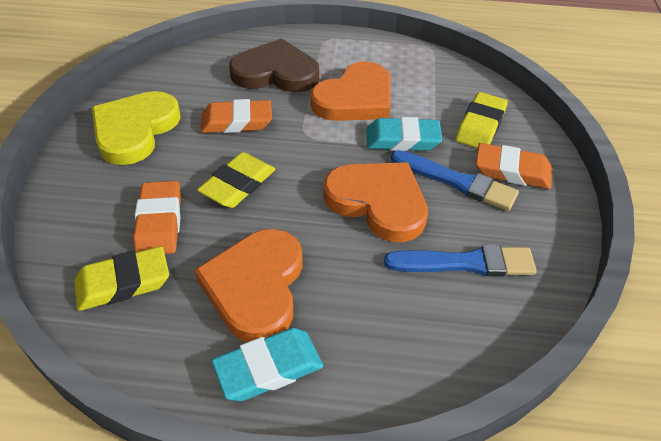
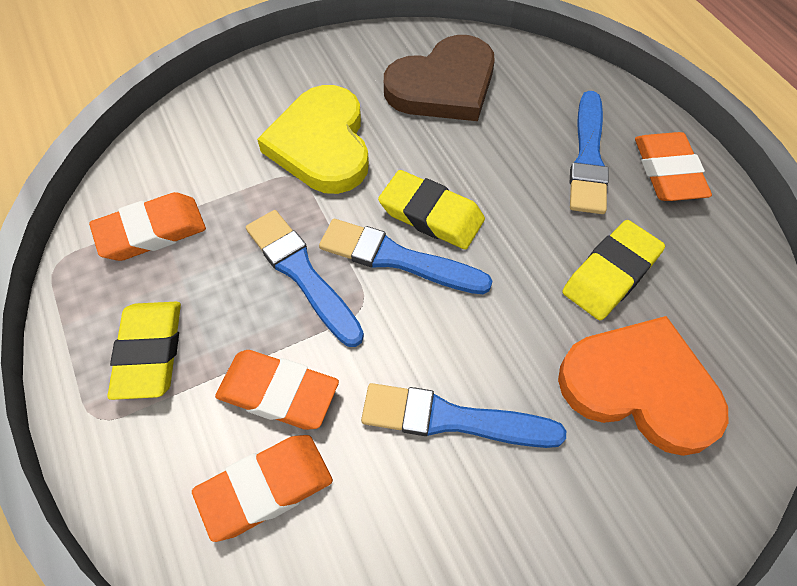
blue brush: 2 -> 4
orange eraser: 3 -> 4
orange heart: 3 -> 1
turquoise eraser: 2 -> 0

